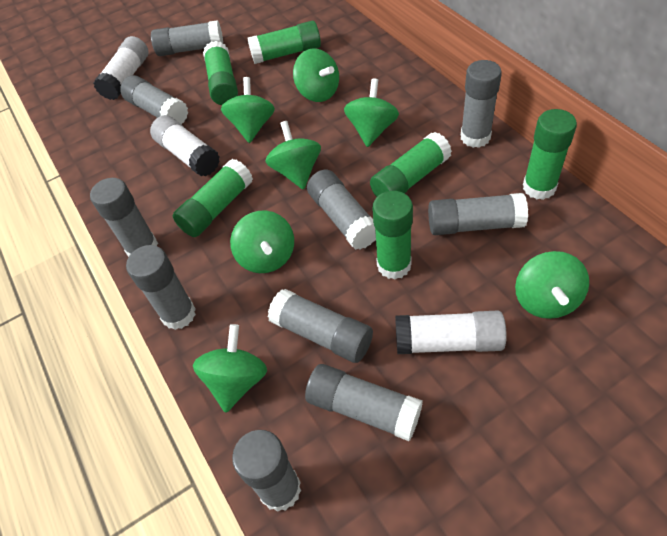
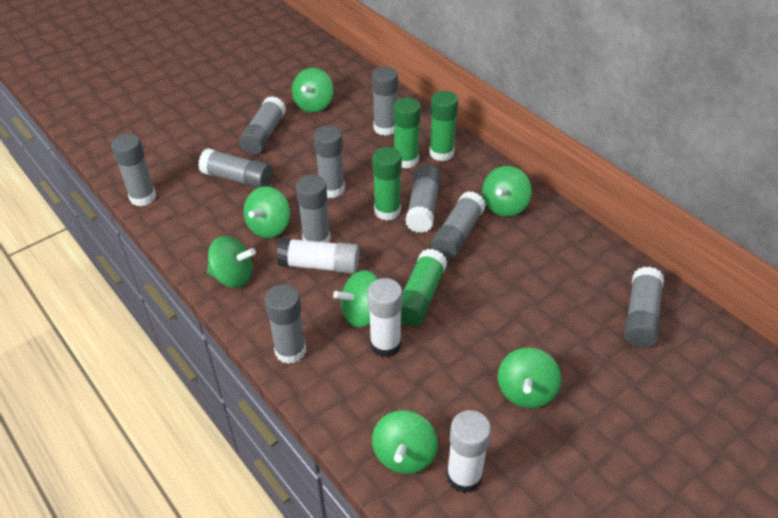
green glue stick: 6 -> 4

